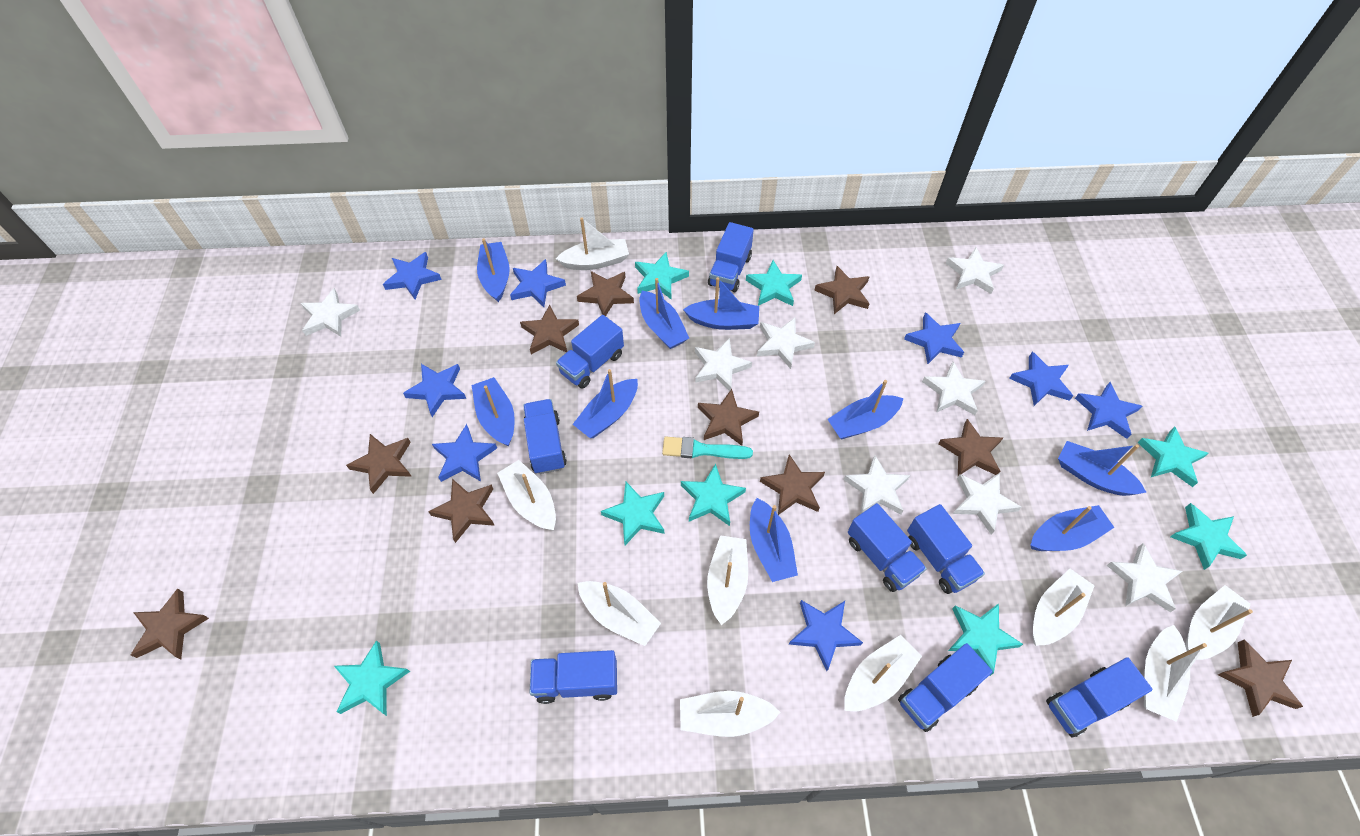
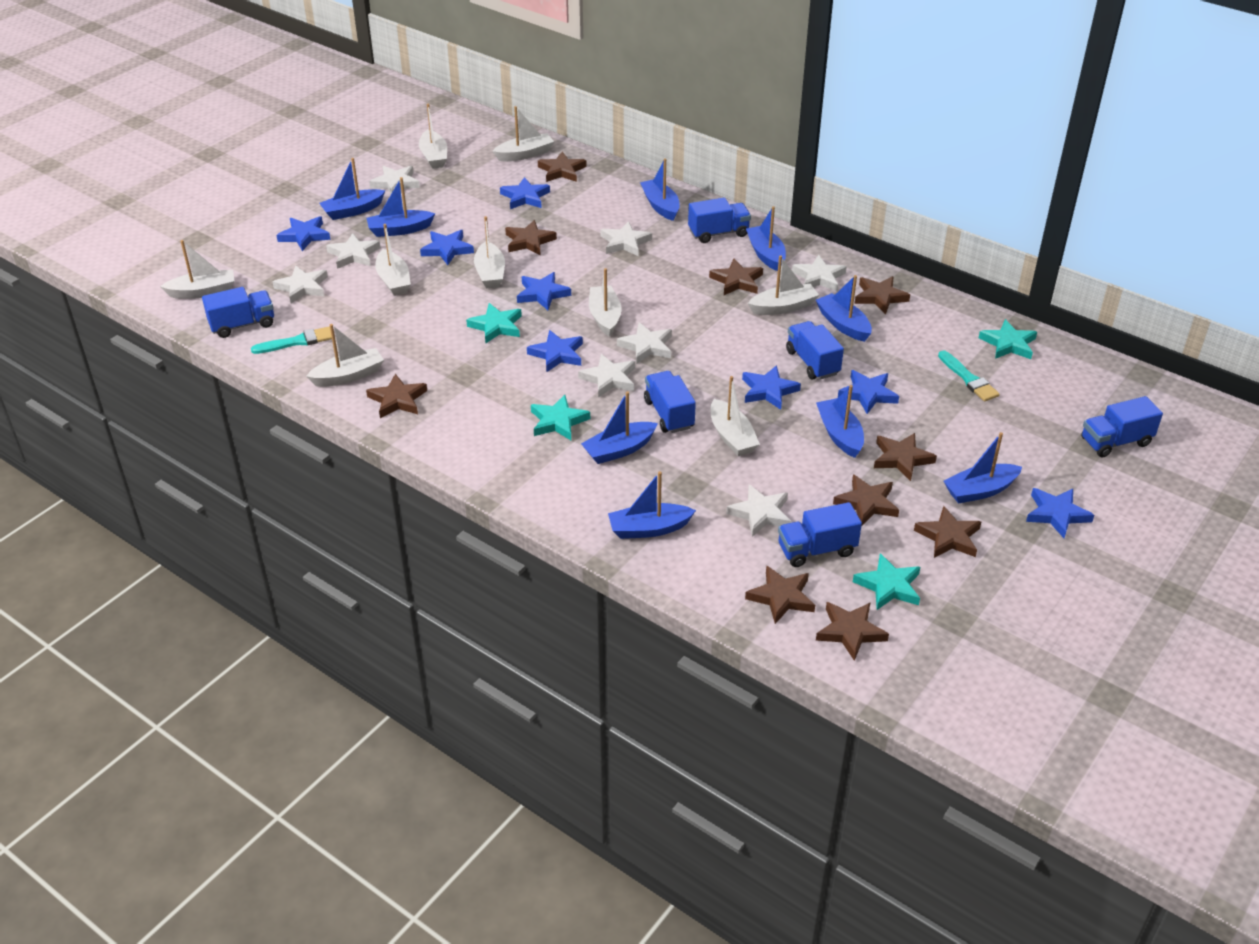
blue truck: 8 -> 6
turquoise brush: 1 -> 2
turquoise star: 8 -> 4

